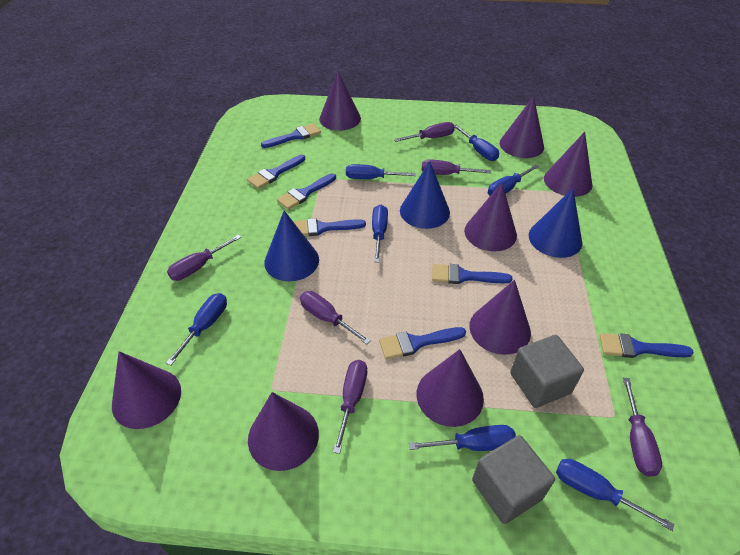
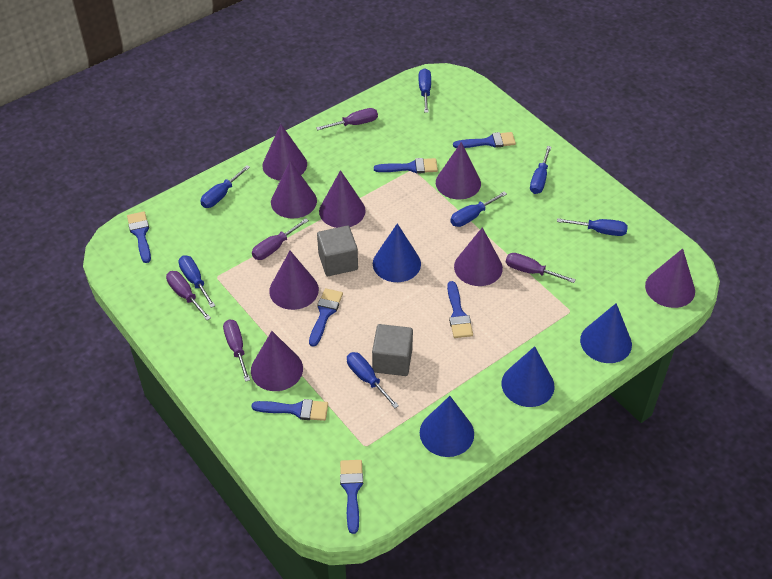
blue cone: 3 -> 4
purple screwdriver: 6 -> 5

